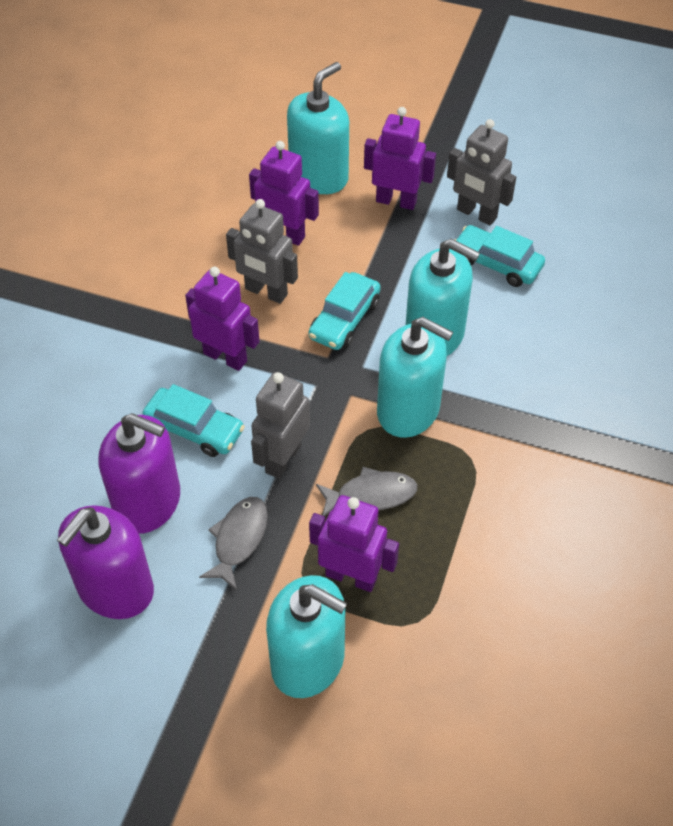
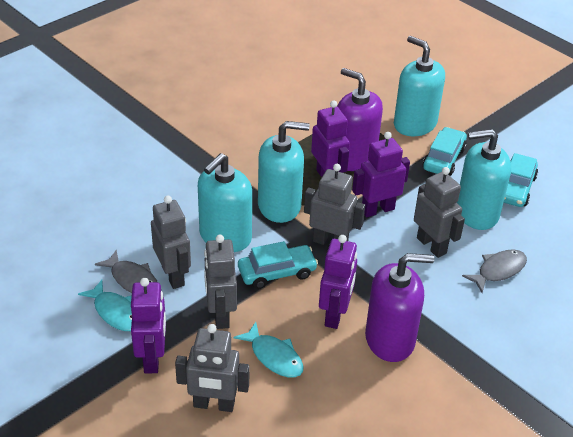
grey robot: 3 -> 5
turquoise fish: 0 -> 2

